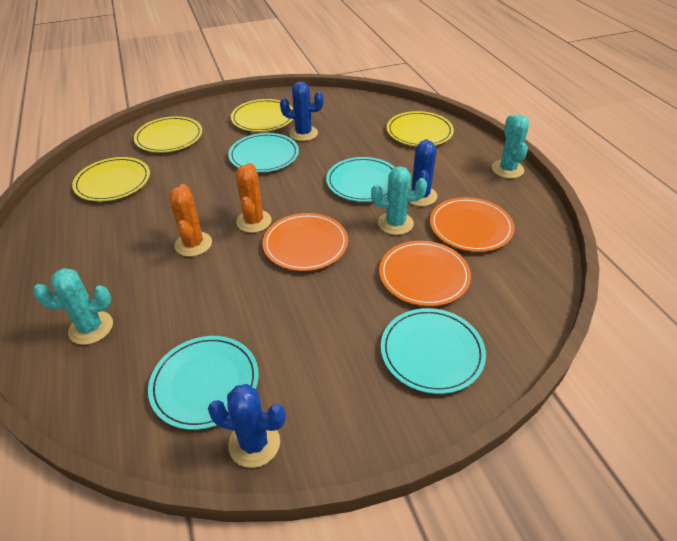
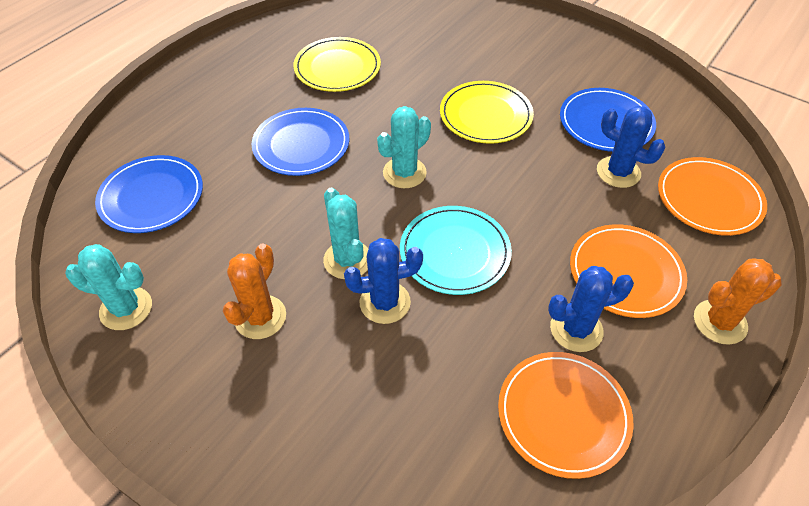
blue plate: 0 -> 3
turquoise plate: 4 -> 1
yellow plate: 4 -> 2

